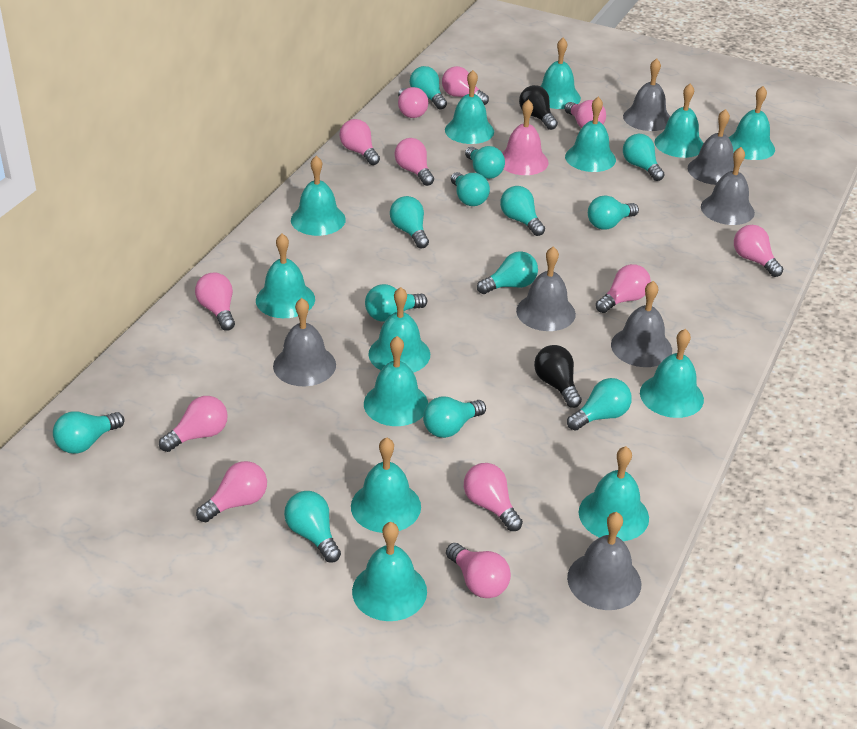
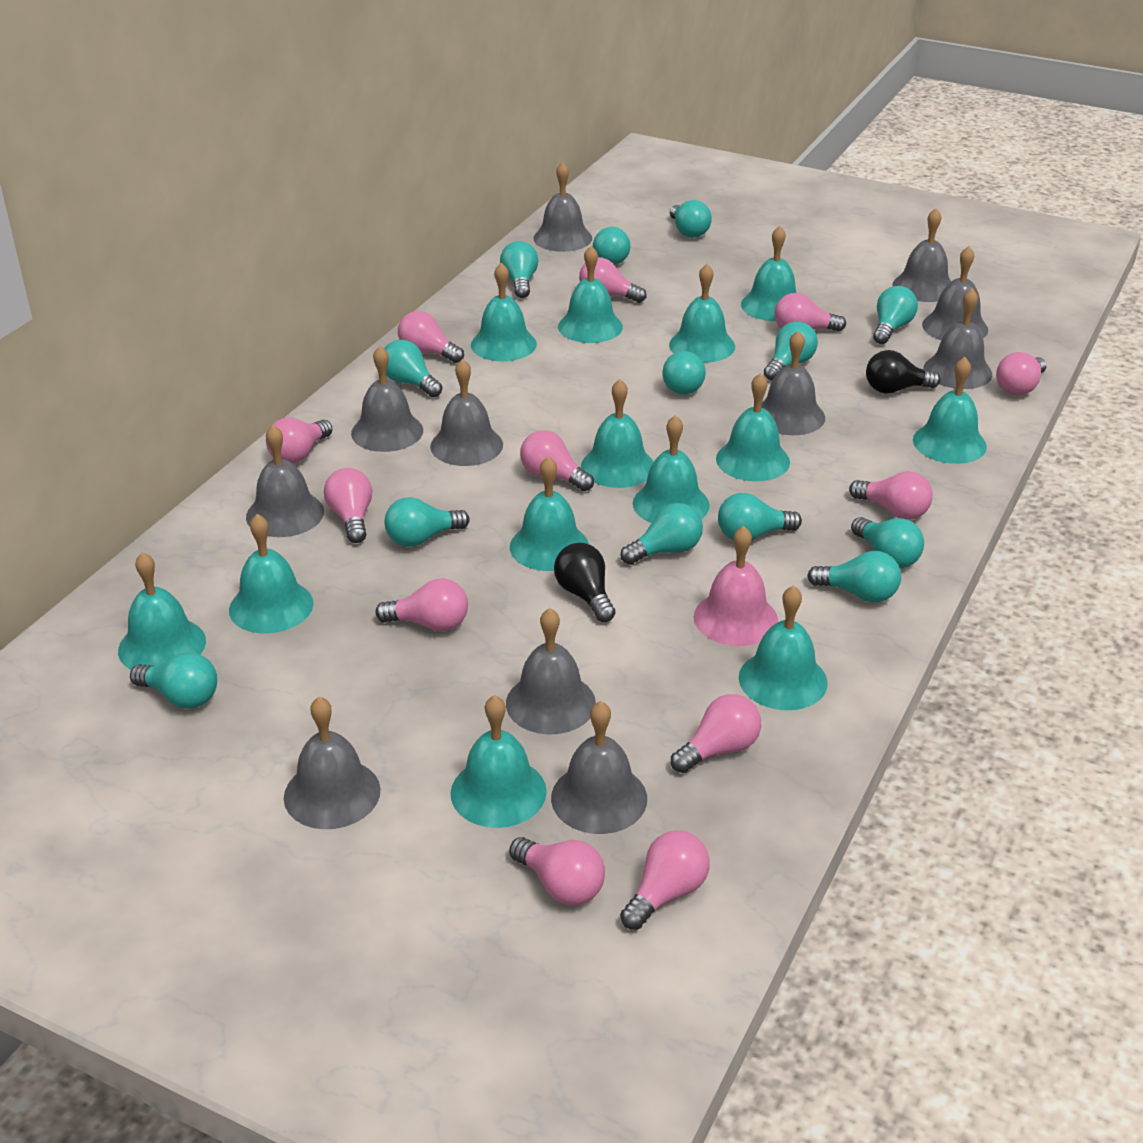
grey bell: 7 -> 11

